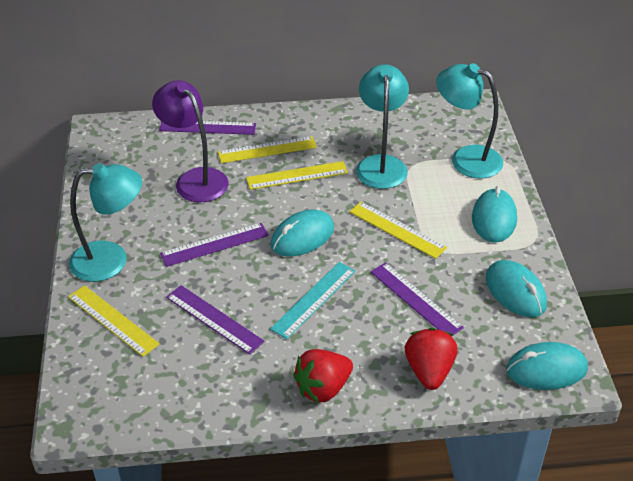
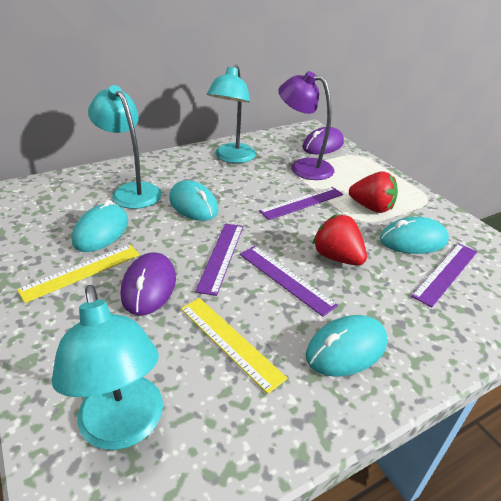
purple mouse: 0 -> 2
turquoise ruler: 1 -> 0
yellow ruler: 4 -> 2

